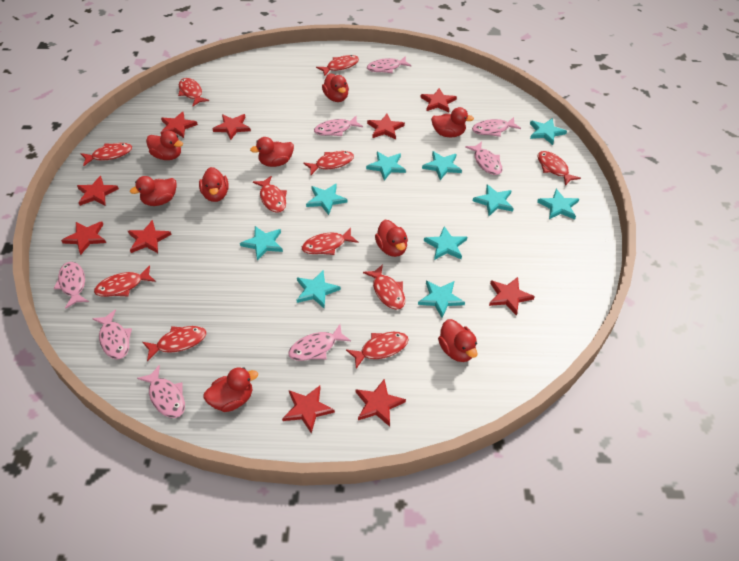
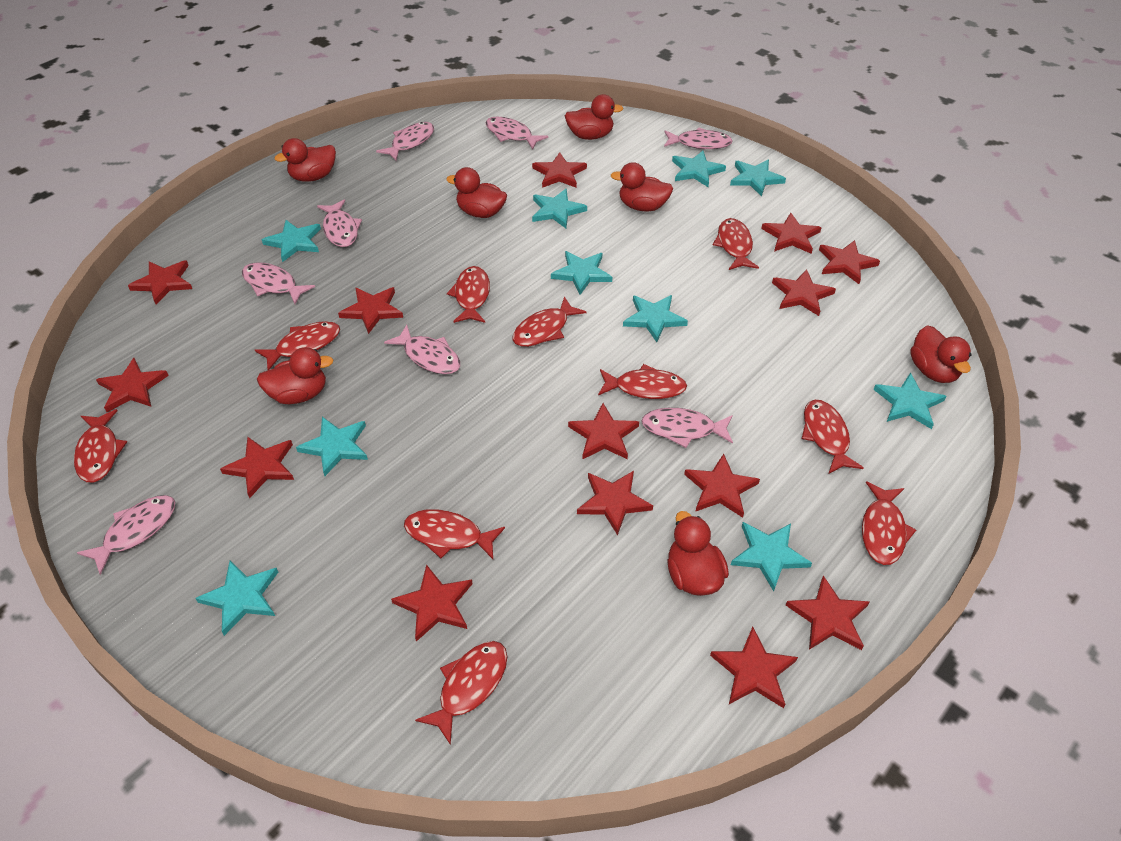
red duck: 9 -> 7
red fish: 11 -> 10
red star: 10 -> 14

